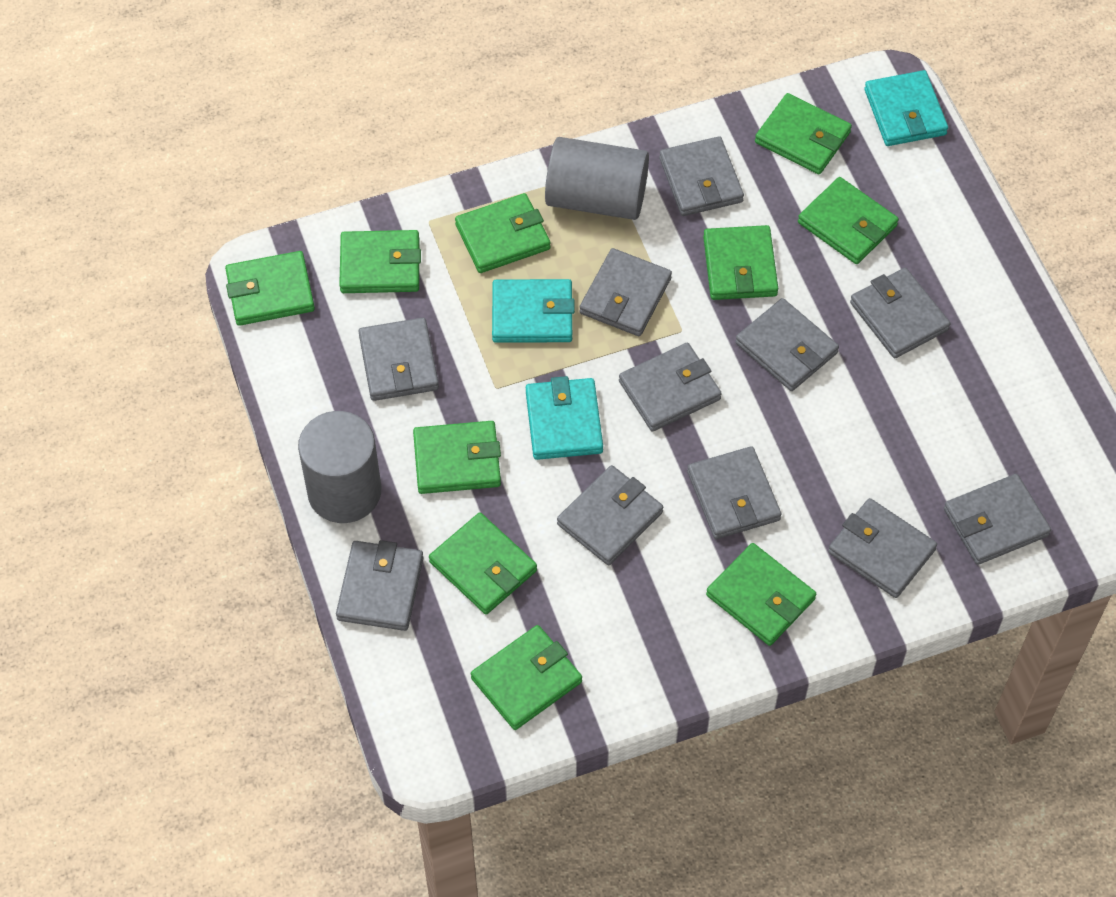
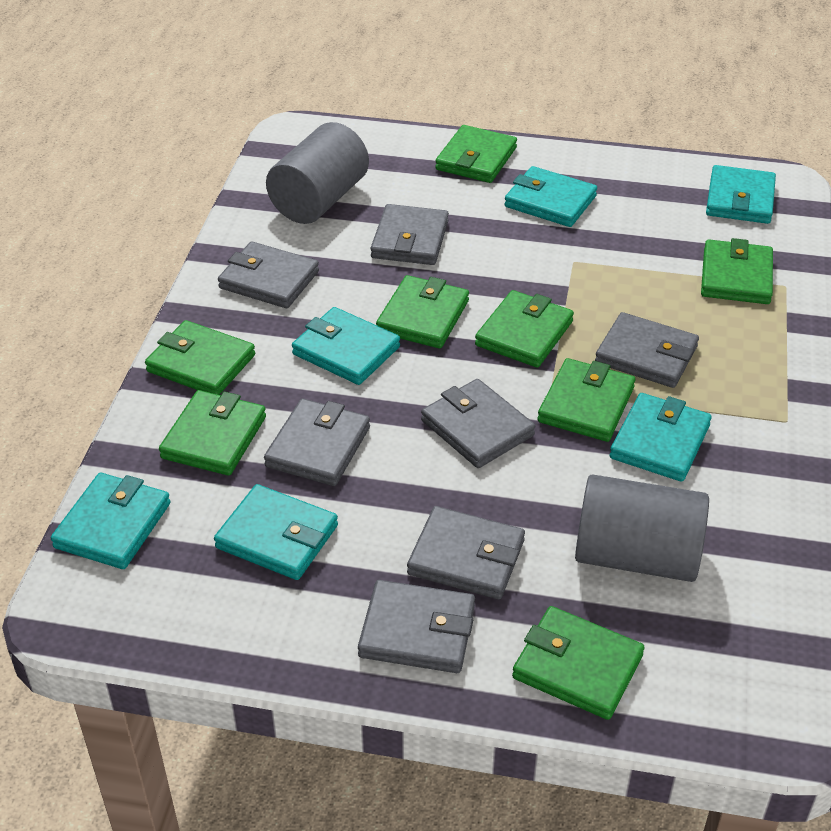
green wallet: 10 -> 8
grey wallet: 11 -> 7
turquoise wallet: 3 -> 6

